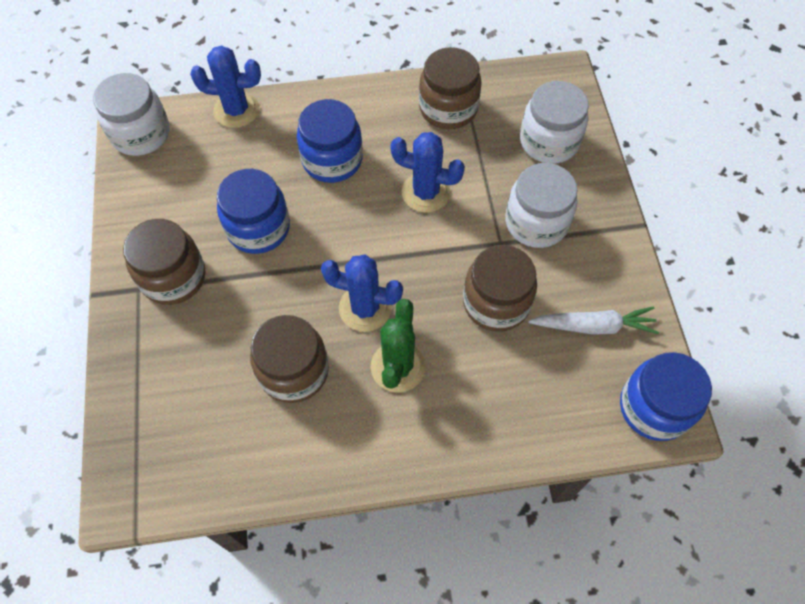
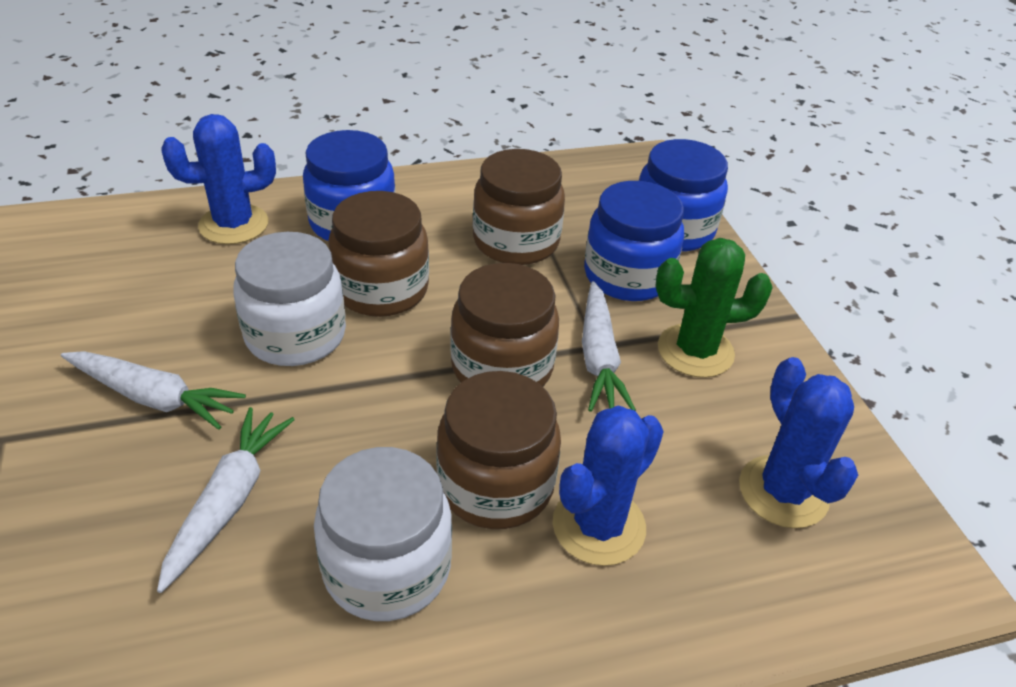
white carrot: 1 -> 3
white jar: 3 -> 2

